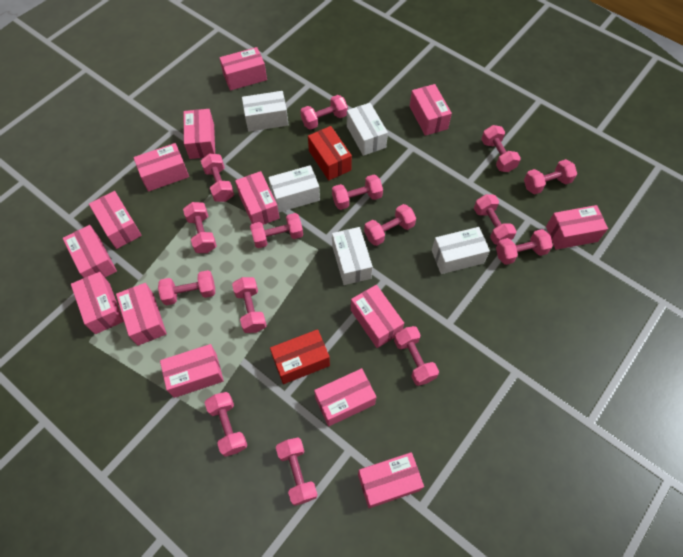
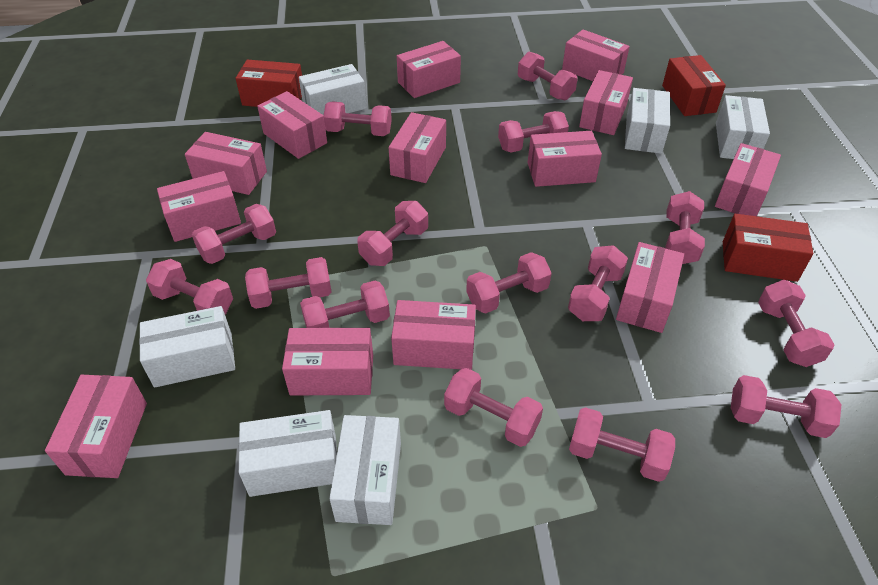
pink box: 14 -> 13
red box: 2 -> 3
white box: 5 -> 6

